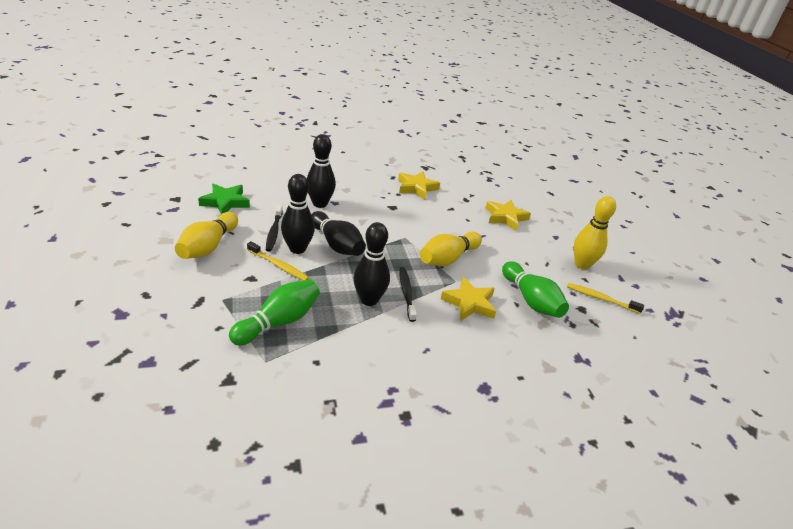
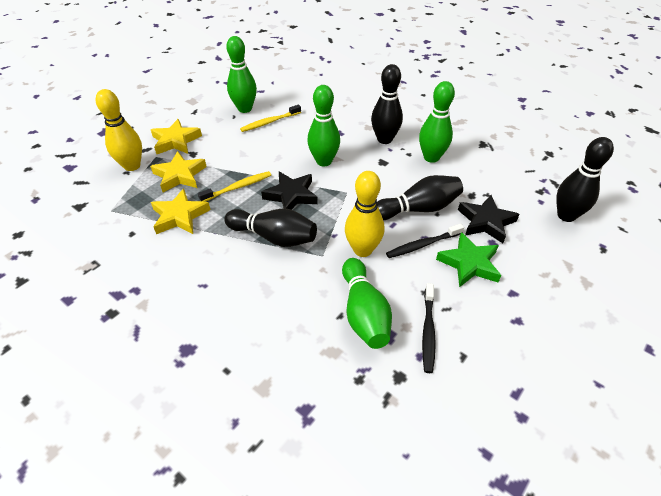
black star: 0 -> 2
green bowling pin: 2 -> 4
yellow bowling pin: 3 -> 2

